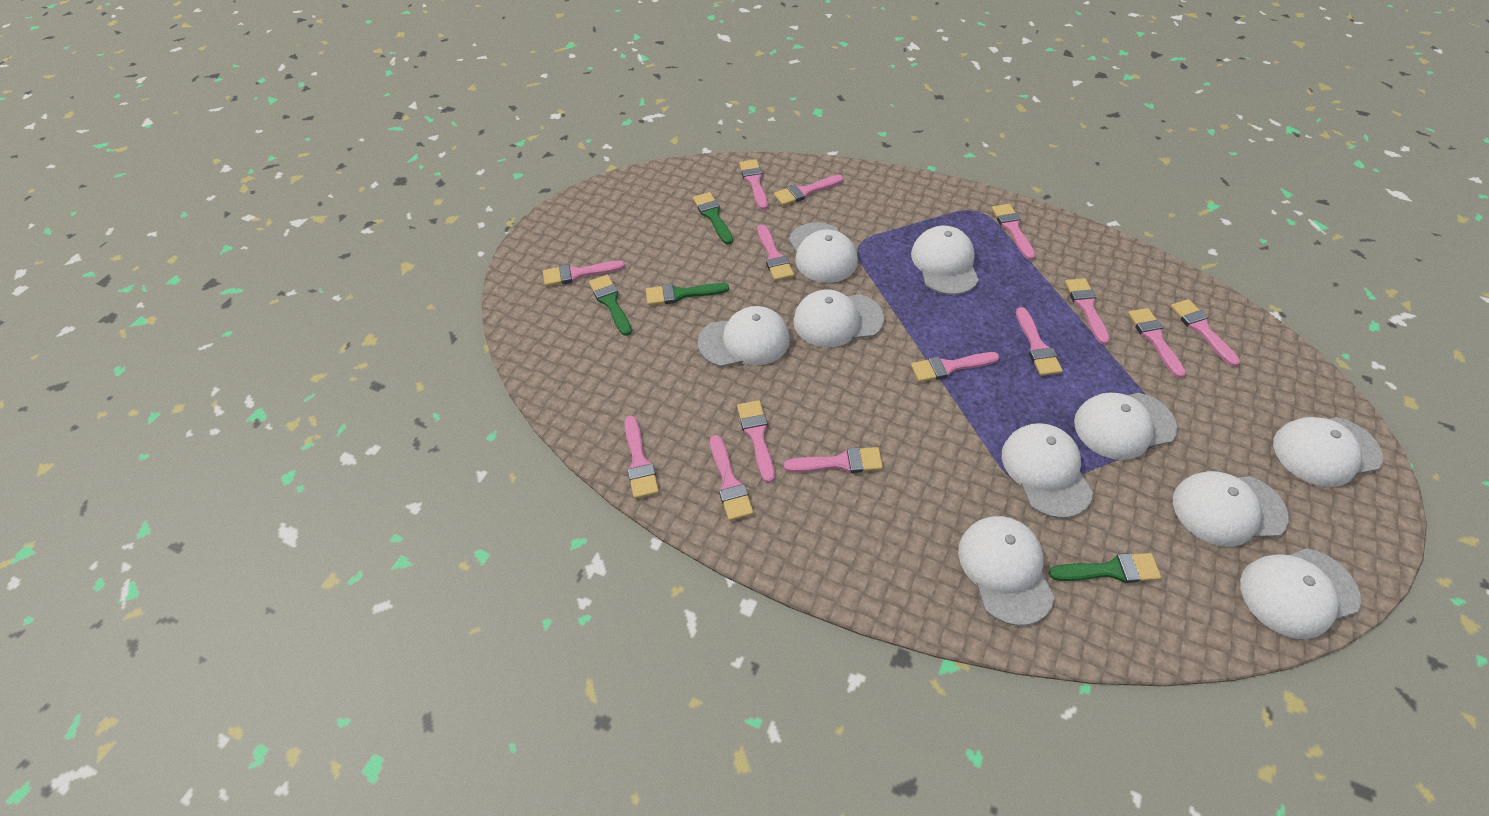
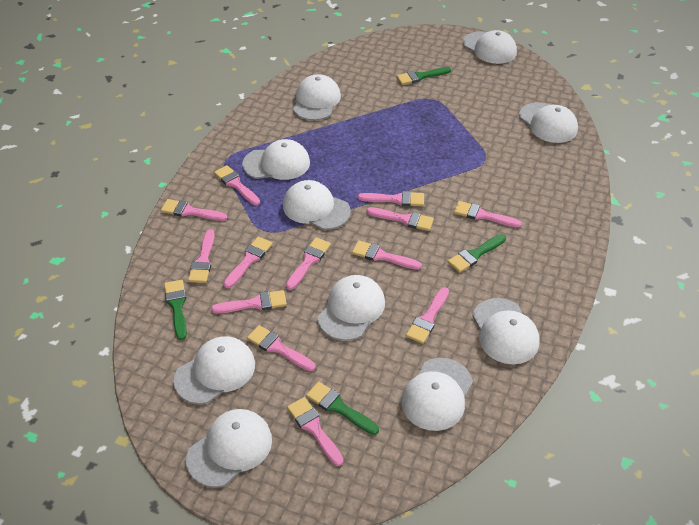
pink brush: 14 -> 13

